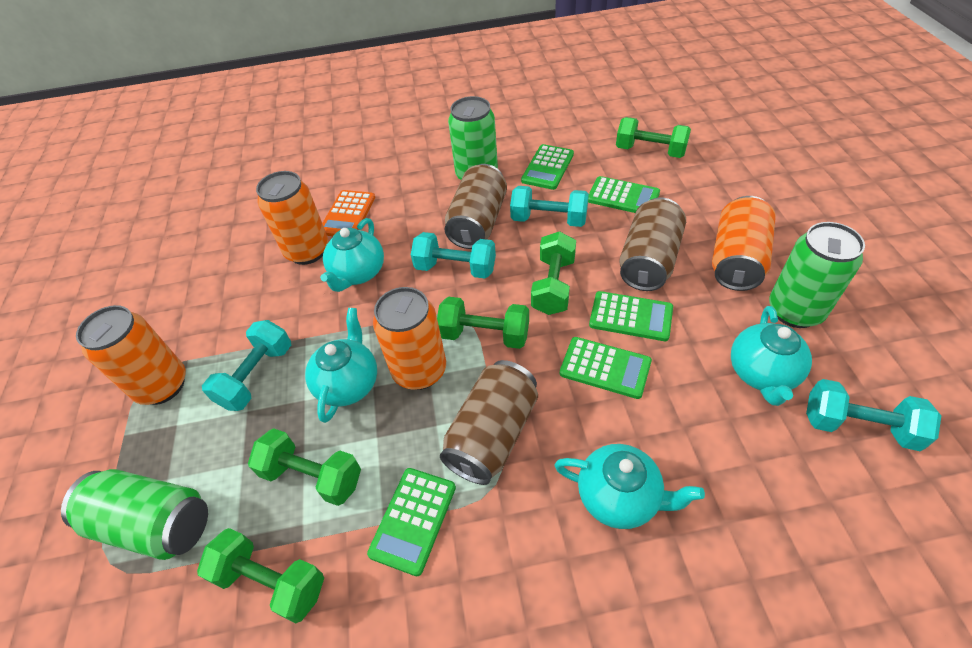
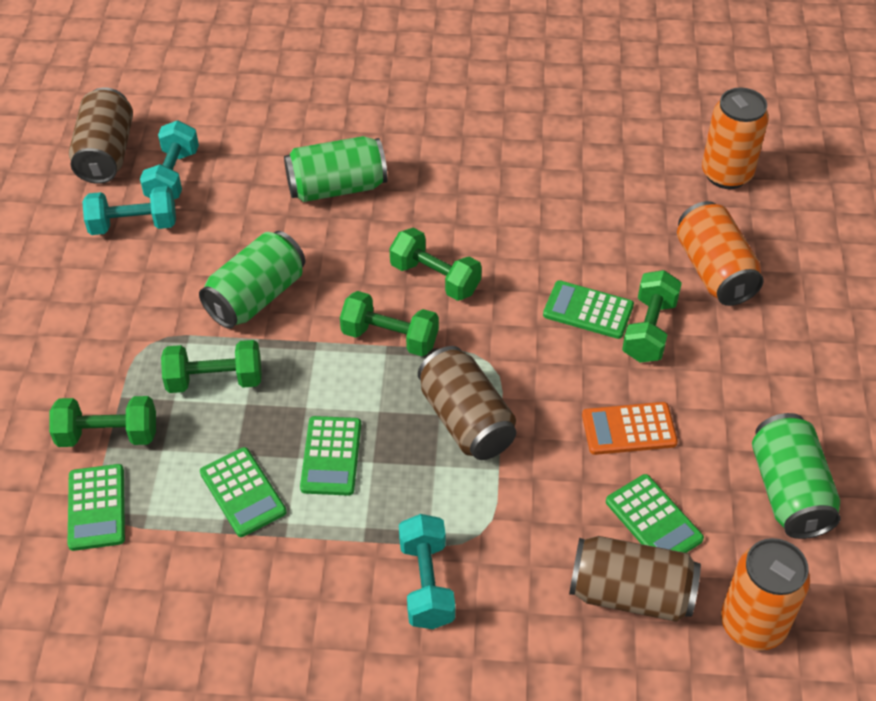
orange can: 4 -> 3
turquoise dumbbell: 4 -> 3
turquoise teapot: 4 -> 0

